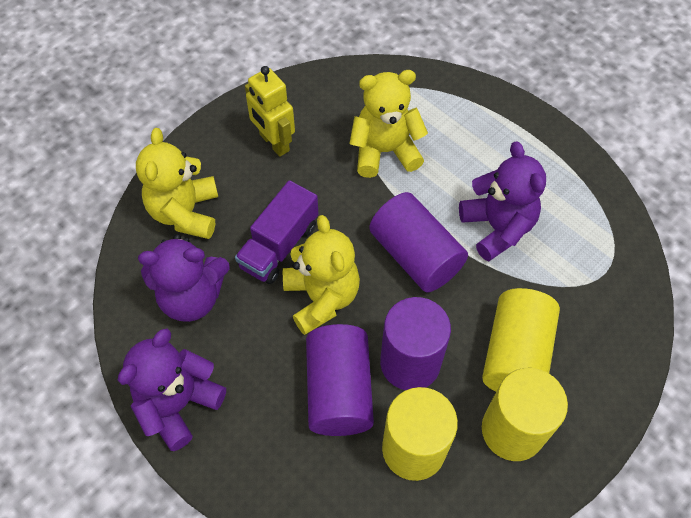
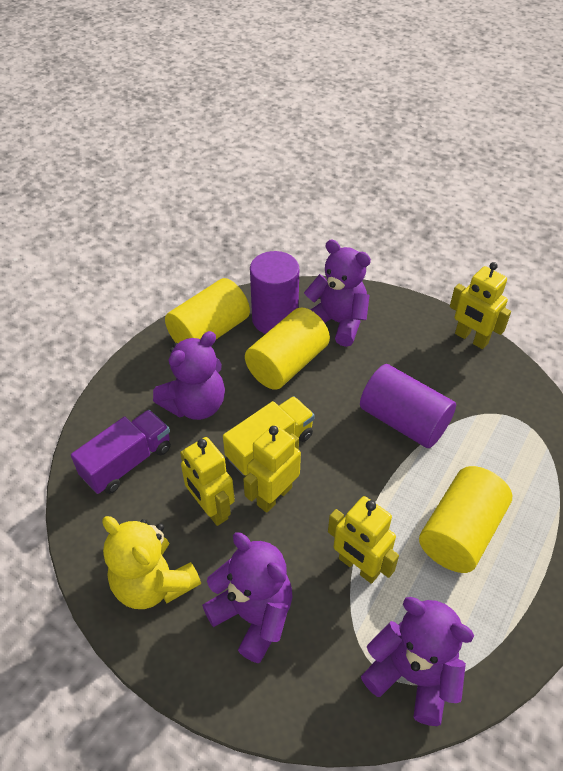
purple cylinder: 3 -> 2
purple teddy bear: 3 -> 4
yellow robot: 1 -> 4
yellow teddy bear: 3 -> 1
yellow truck: 0 -> 1

